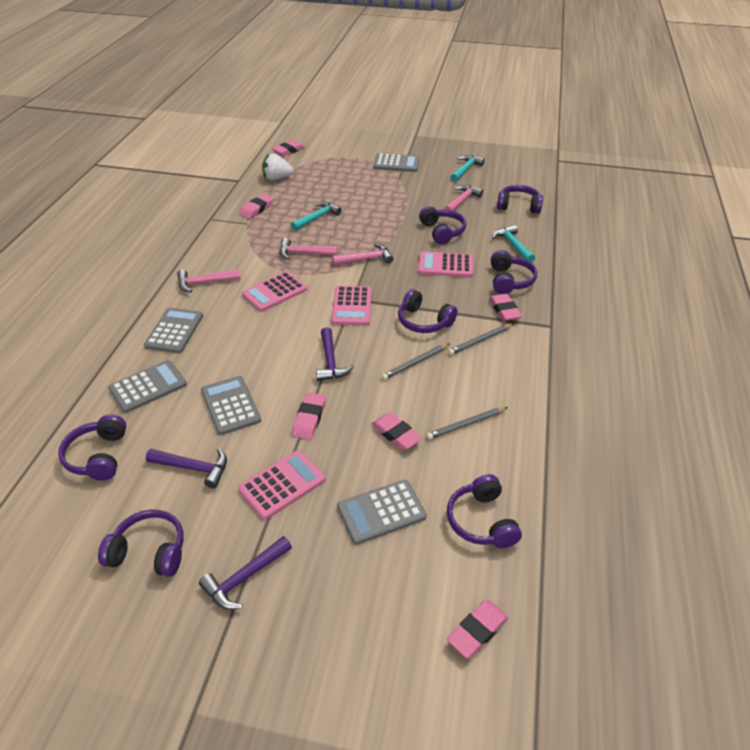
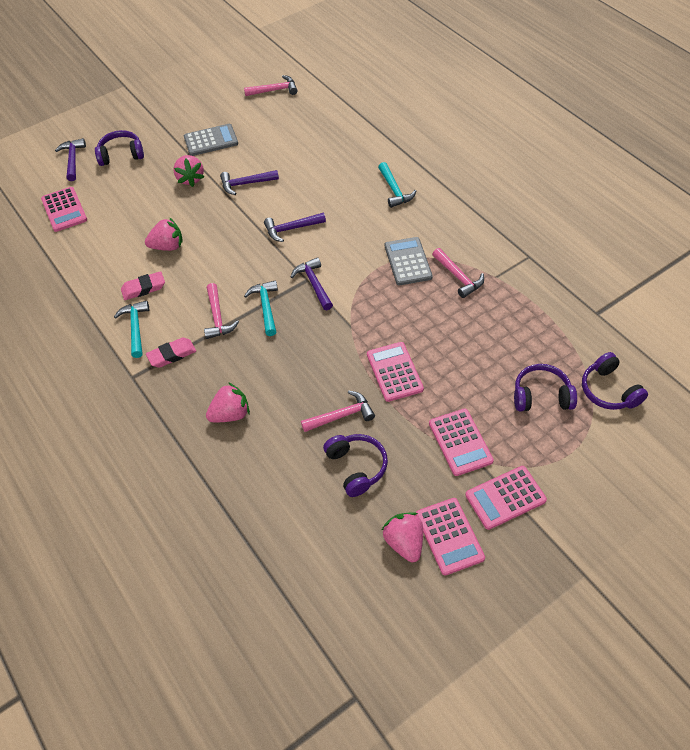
grey calculator: 5 -> 2
grey pencil: 3 -> 0
pink calculator: 4 -> 5
pink eraser: 6 -> 2
pink strawberry: 0 -> 4
purple hammer: 3 -> 4
purple headphones: 7 -> 4
white strawberry: 1 -> 0

